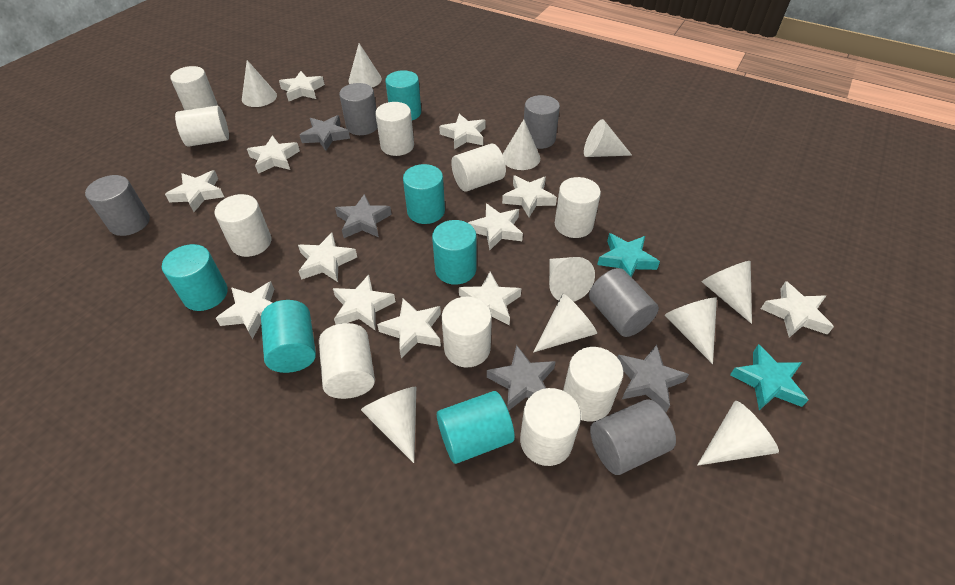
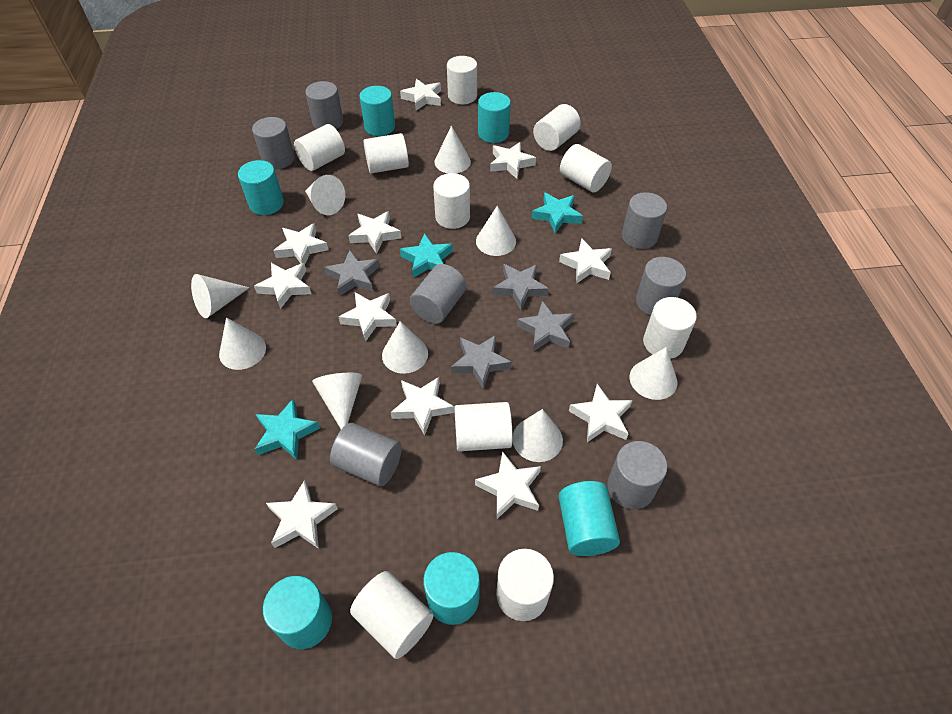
grey cylinder: 5 -> 7
turquoise star: 2 -> 3
white cone: 10 -> 9
white star: 12 -> 11

